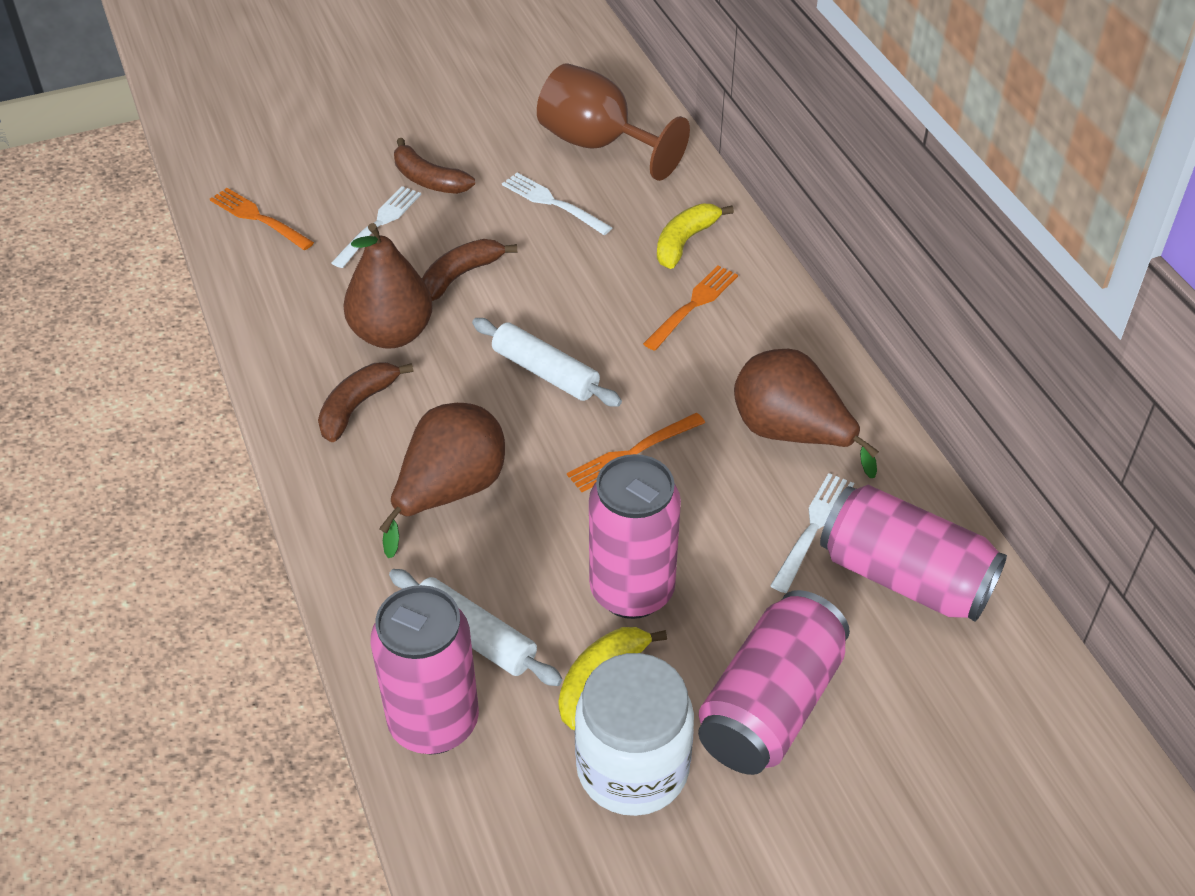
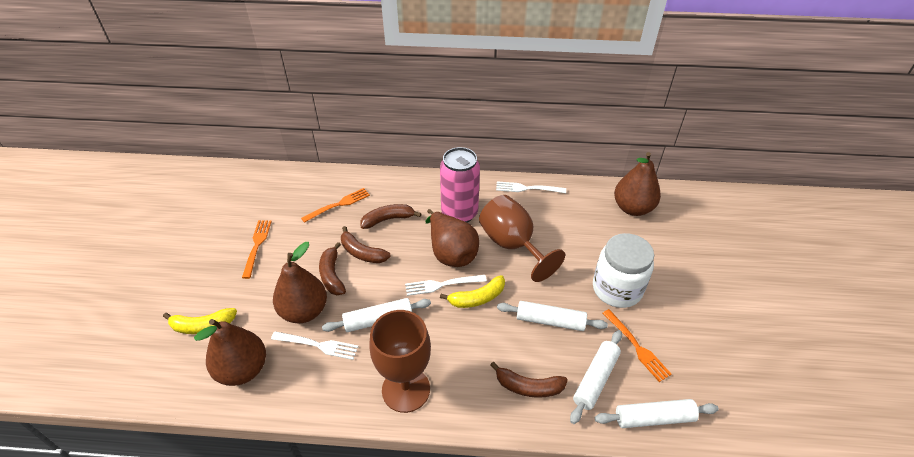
brown banana: 3 -> 4
brown goblet: 1 -> 2
brown pear: 3 -> 4
pink can: 4 -> 1
white rolling pin: 2 -> 4

